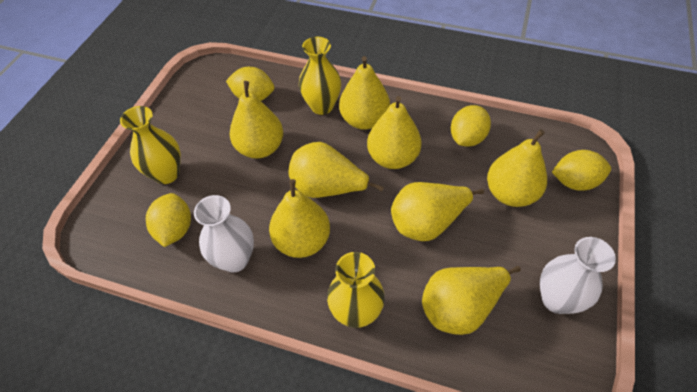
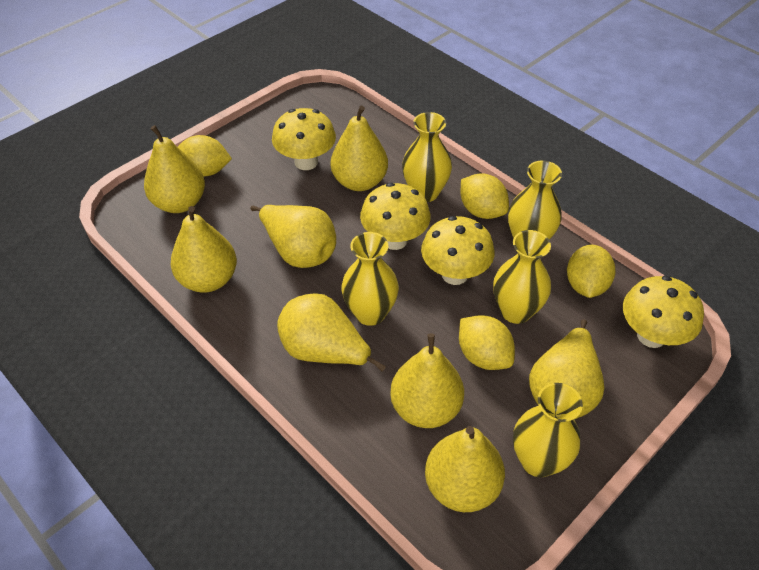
white vase: 2 -> 0
yellow mushroom: 0 -> 4
yellow vase: 3 -> 5

